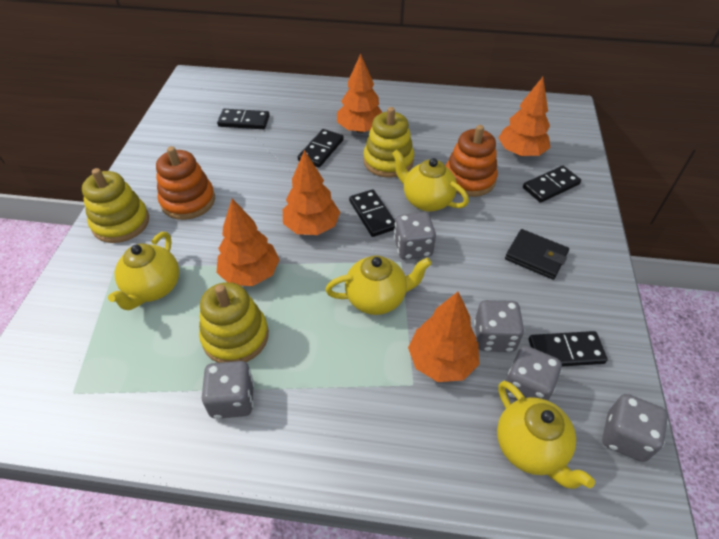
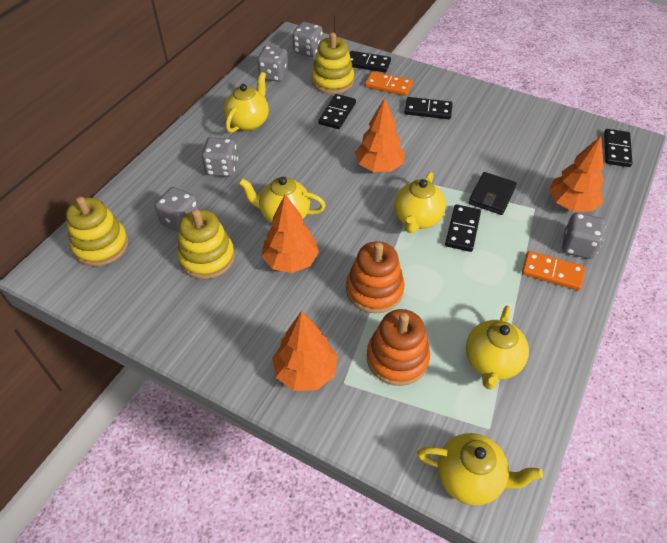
orange domino: 0 -> 2
orange tree: 5 -> 4
yellow teapot: 4 -> 5

